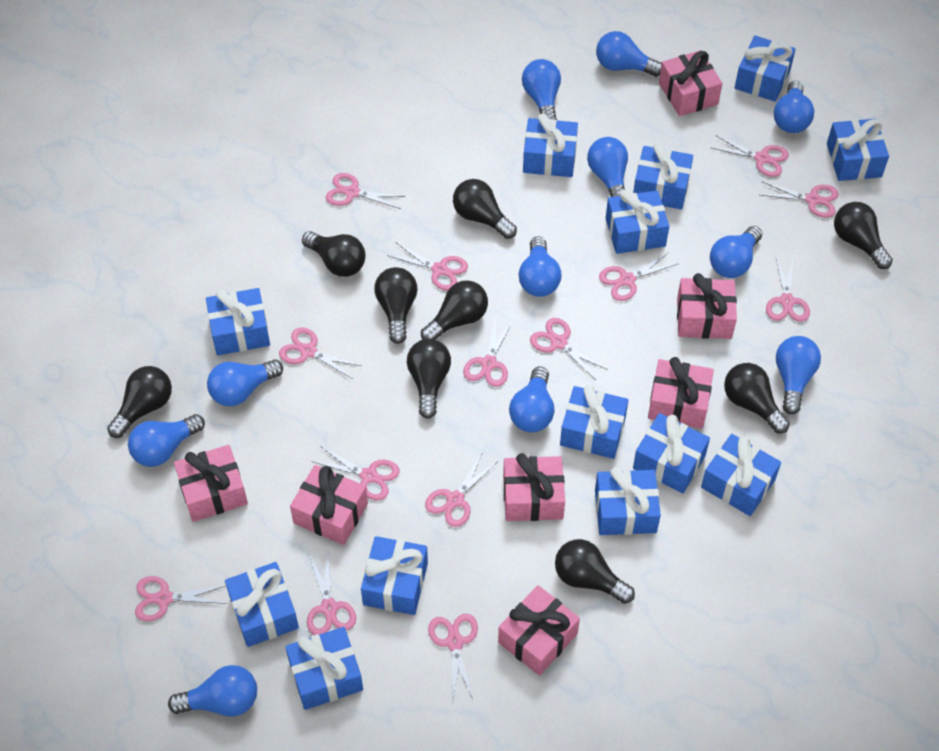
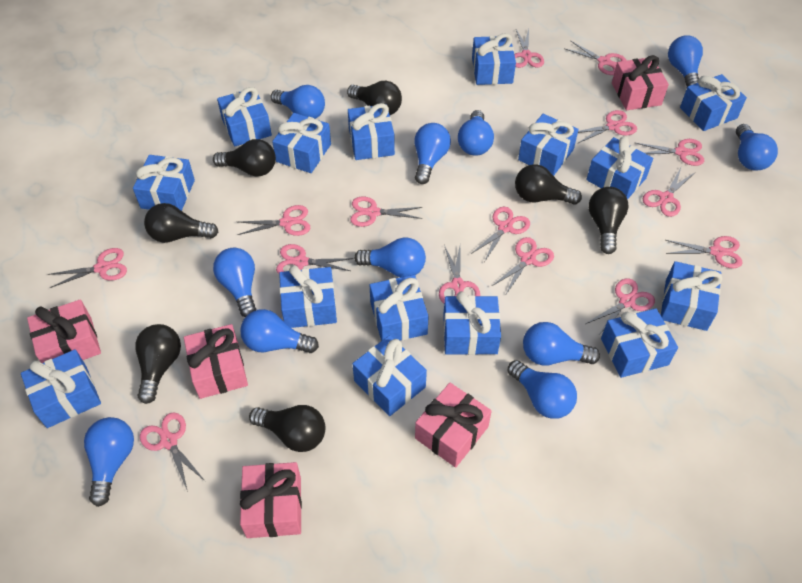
black light bulb: 9 -> 7
blue gift: 13 -> 15
pink gift: 7 -> 5
pink scissors: 14 -> 15

